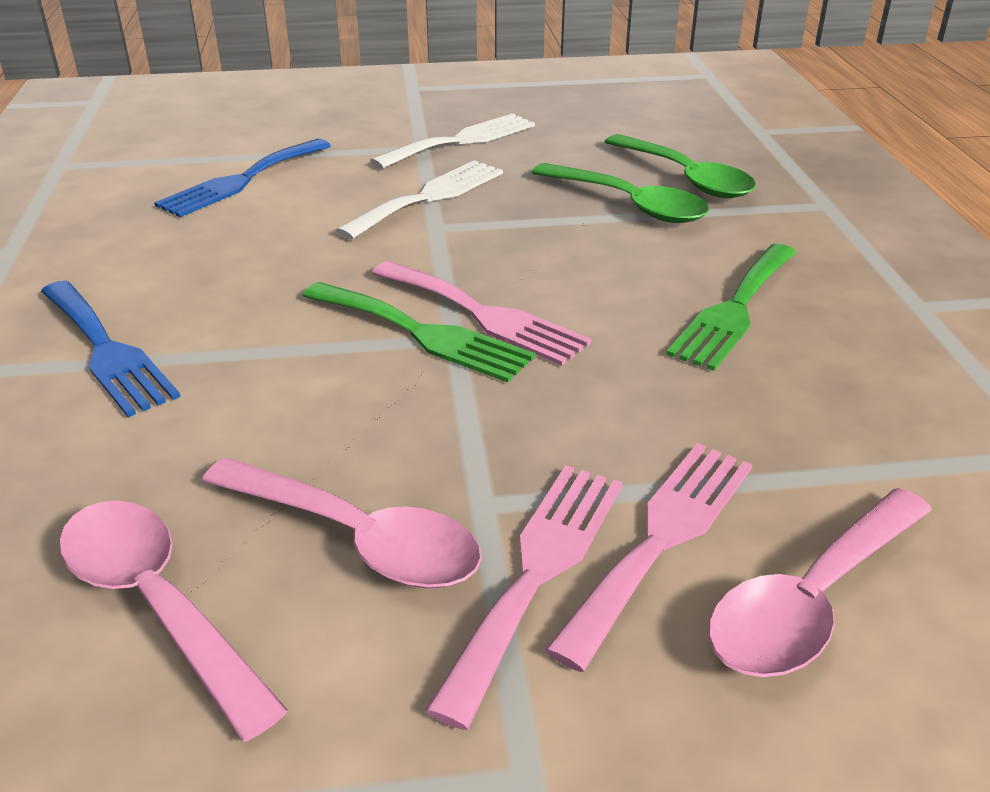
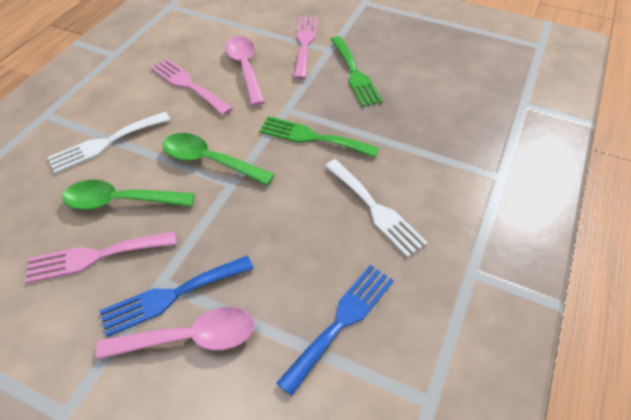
pink spoon: 3 -> 2

